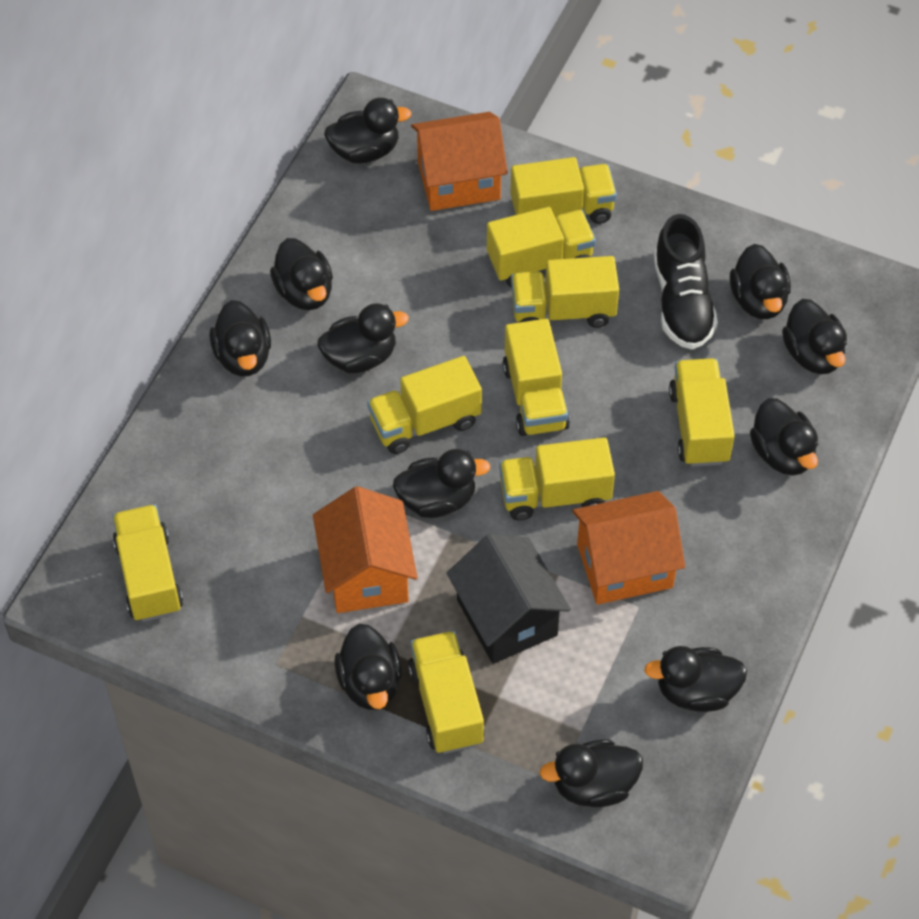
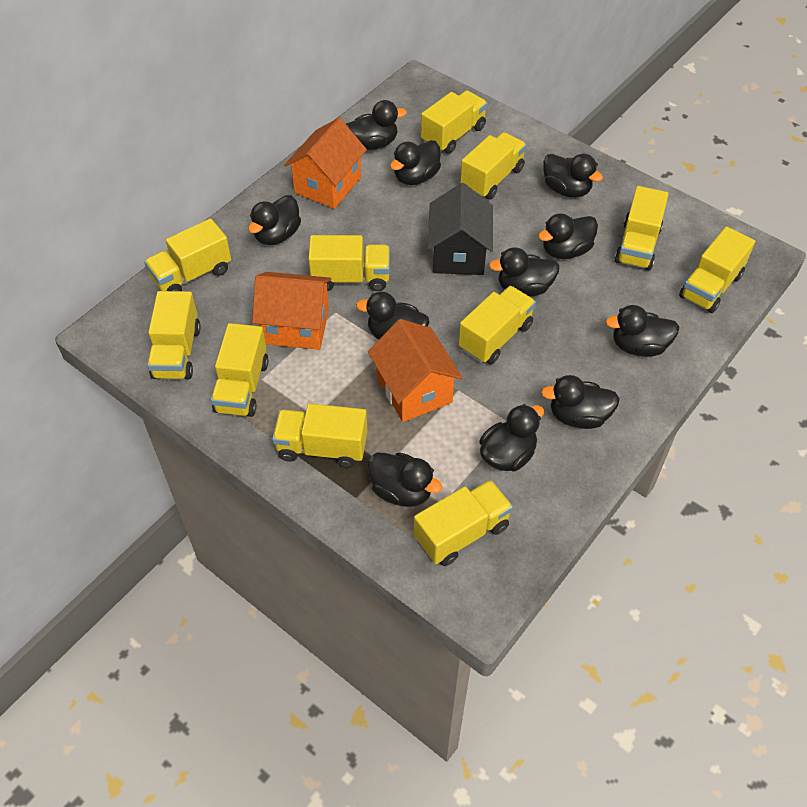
black shoe: 1 -> 0
yellow truck: 9 -> 11

